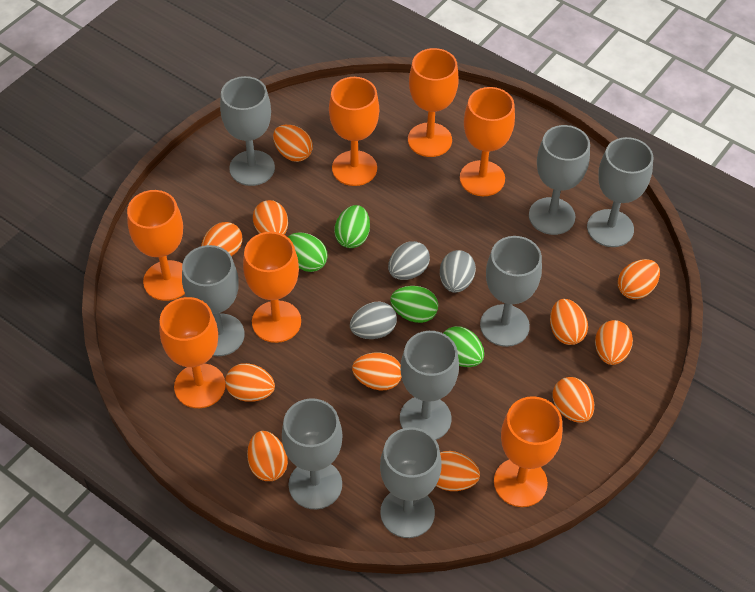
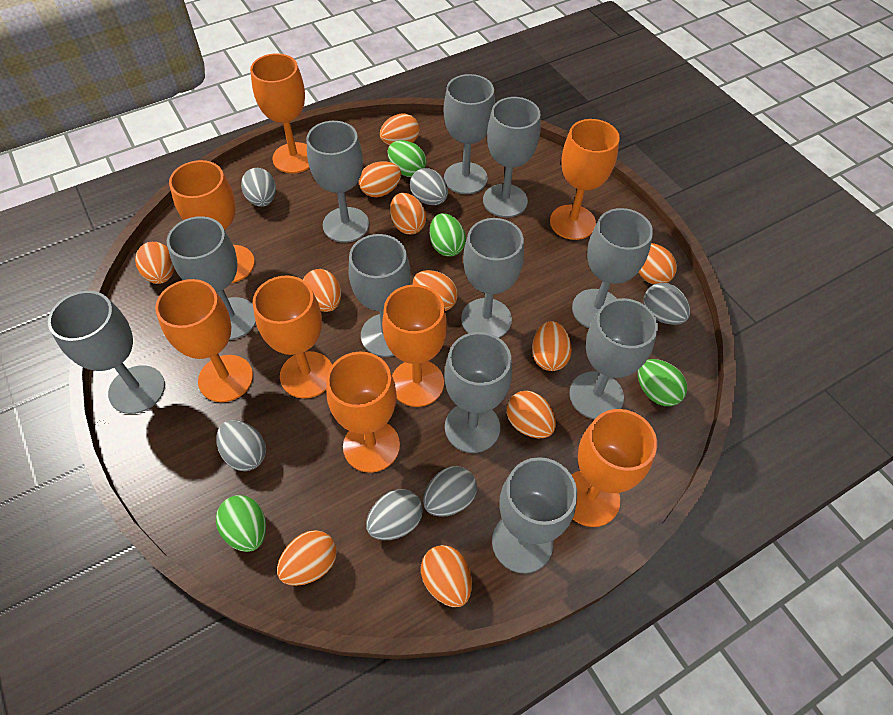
grey egg: 3 -> 6
grey goblet: 8 -> 11
orange goblet: 7 -> 8

